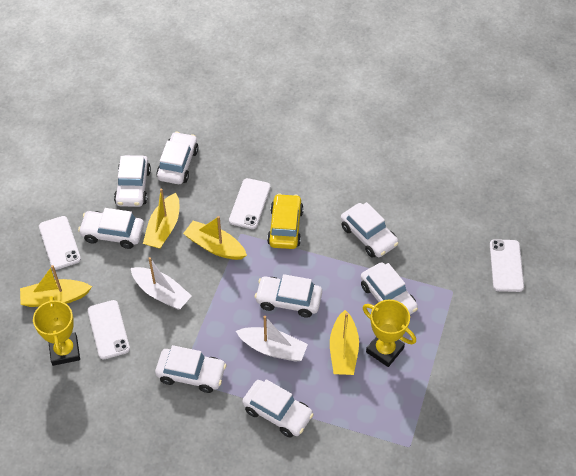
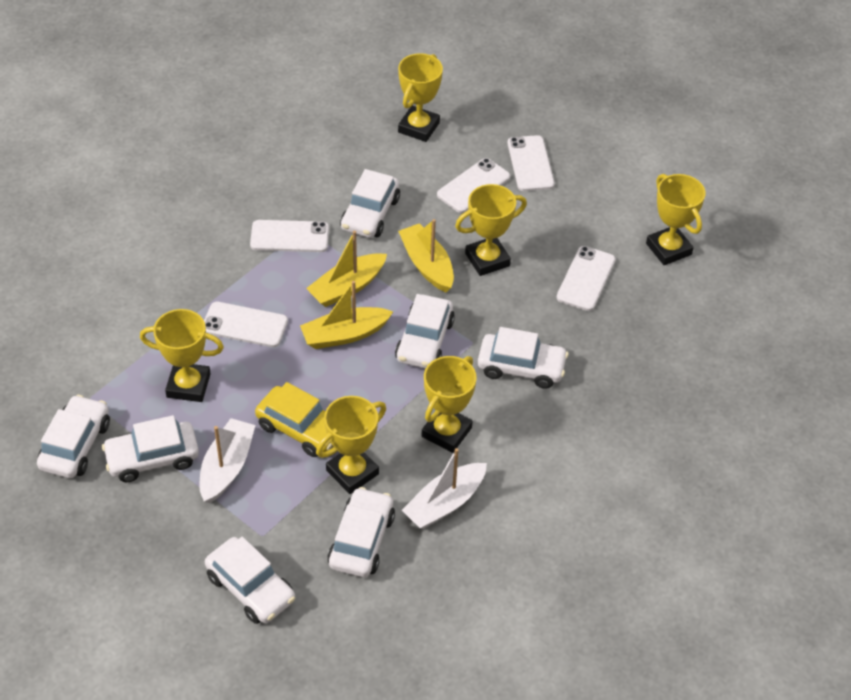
white car: 8 -> 7
white phone: 4 -> 5
yellow boat: 4 -> 3
yellow trophy: 2 -> 6

